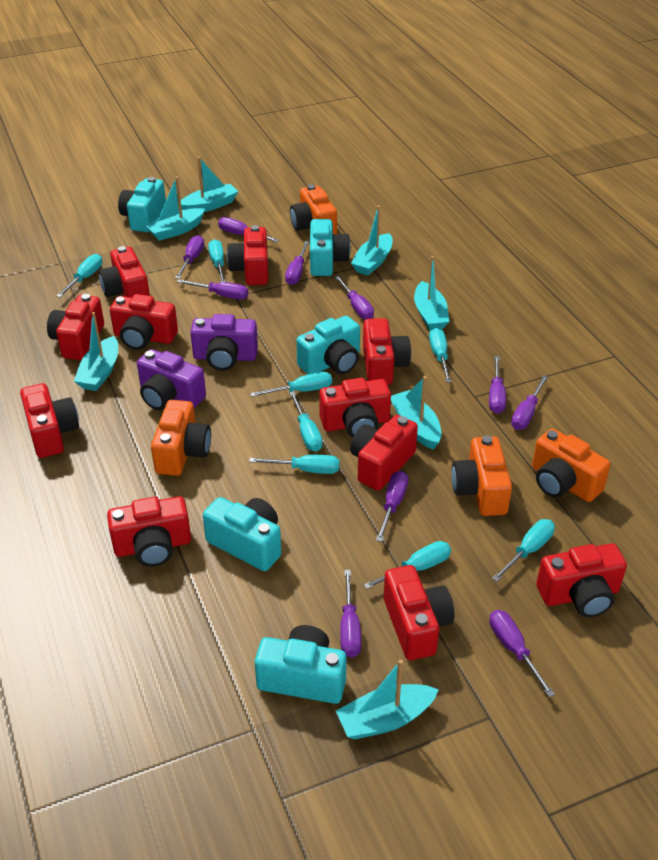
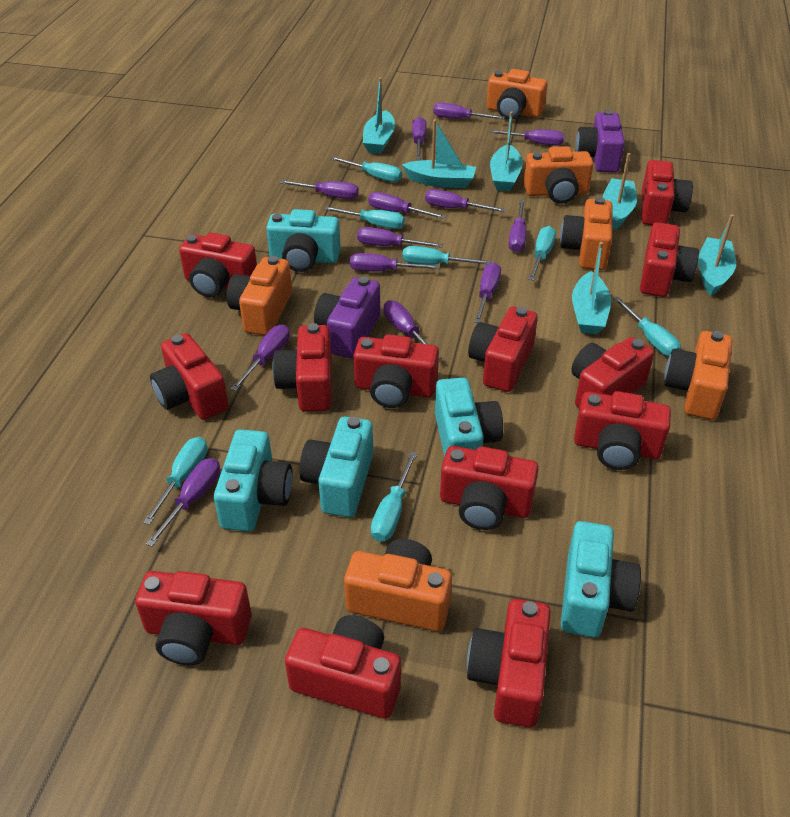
orange camera: 4 -> 6
purple screwdriver: 10 -> 13
red camera: 11 -> 13
turquoise boat: 7 -> 6
turquoise screwdriver: 8 -> 7

